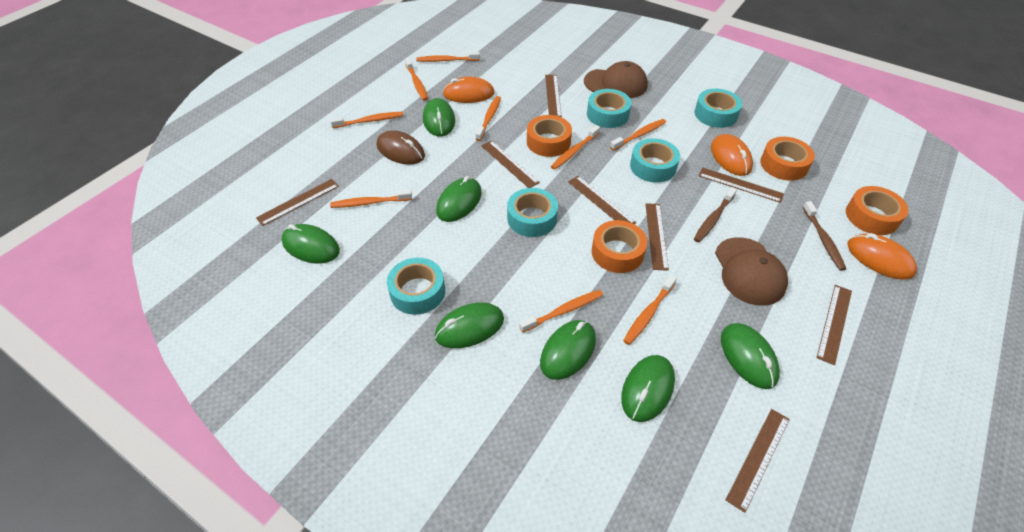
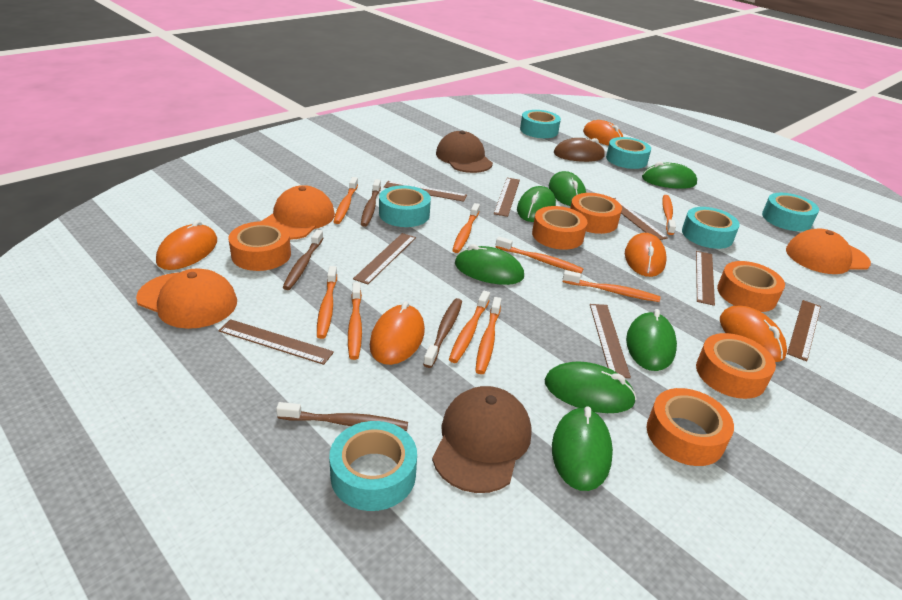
brown toothbrush: 2 -> 4
orange cap: 0 -> 3
orange mouse: 3 -> 5
orange tape: 4 -> 6
turquoise tape: 5 -> 6

